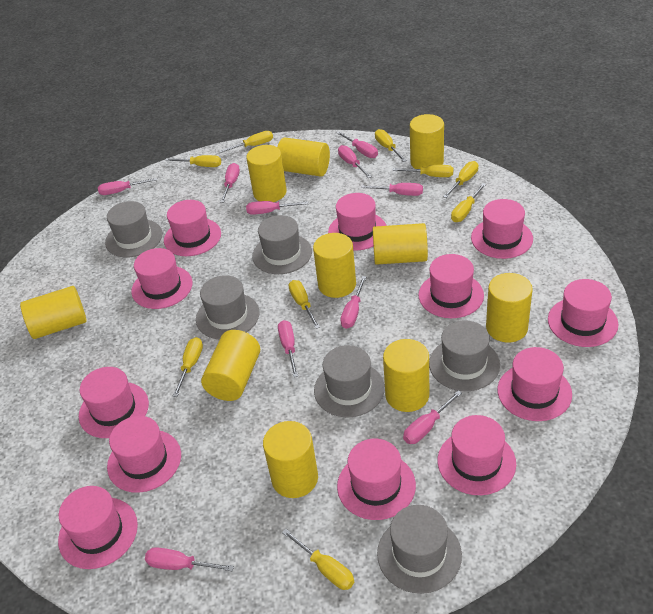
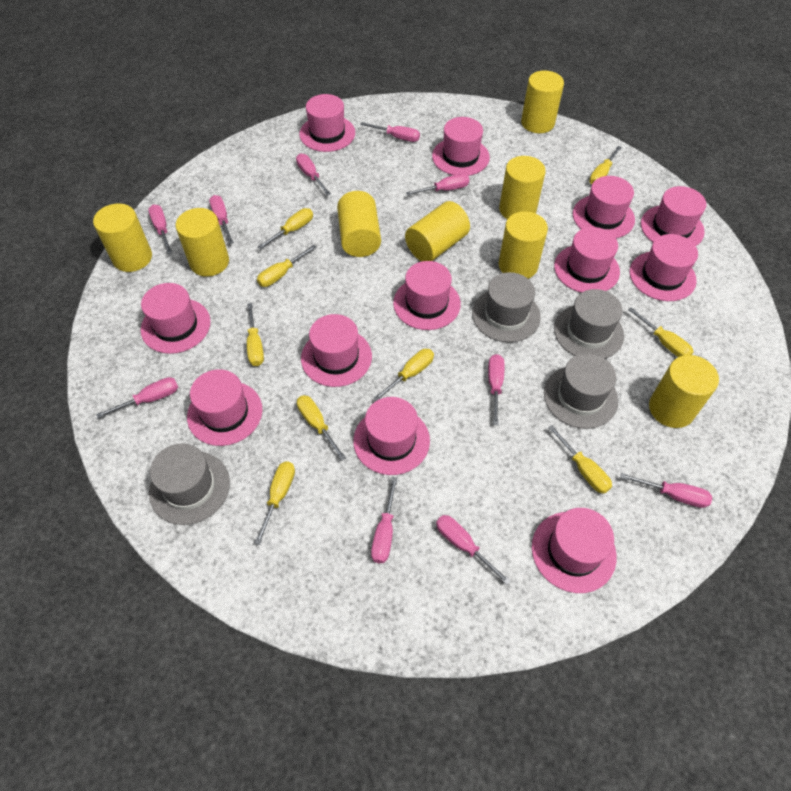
grey hat: 6 -> 4
yellow cylinder: 10 -> 8

